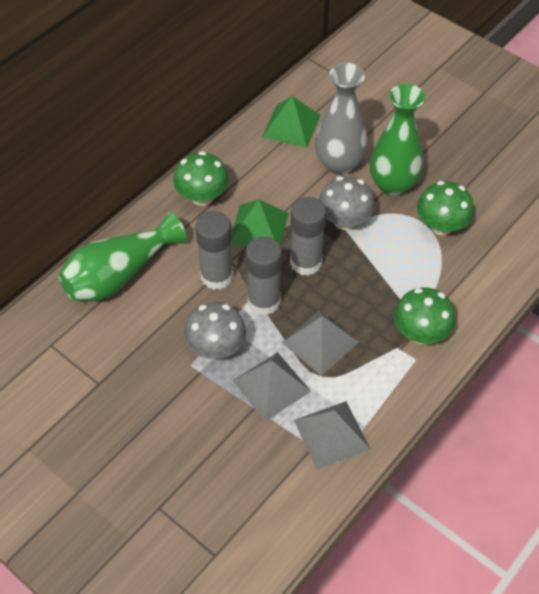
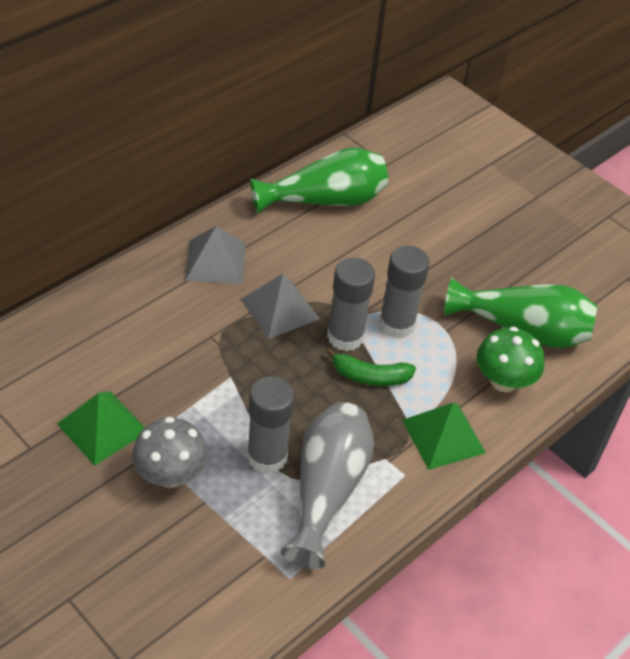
green banana: 0 -> 1
green mushroom: 3 -> 1
grey mushroom: 2 -> 1
grey pyramid: 3 -> 2

